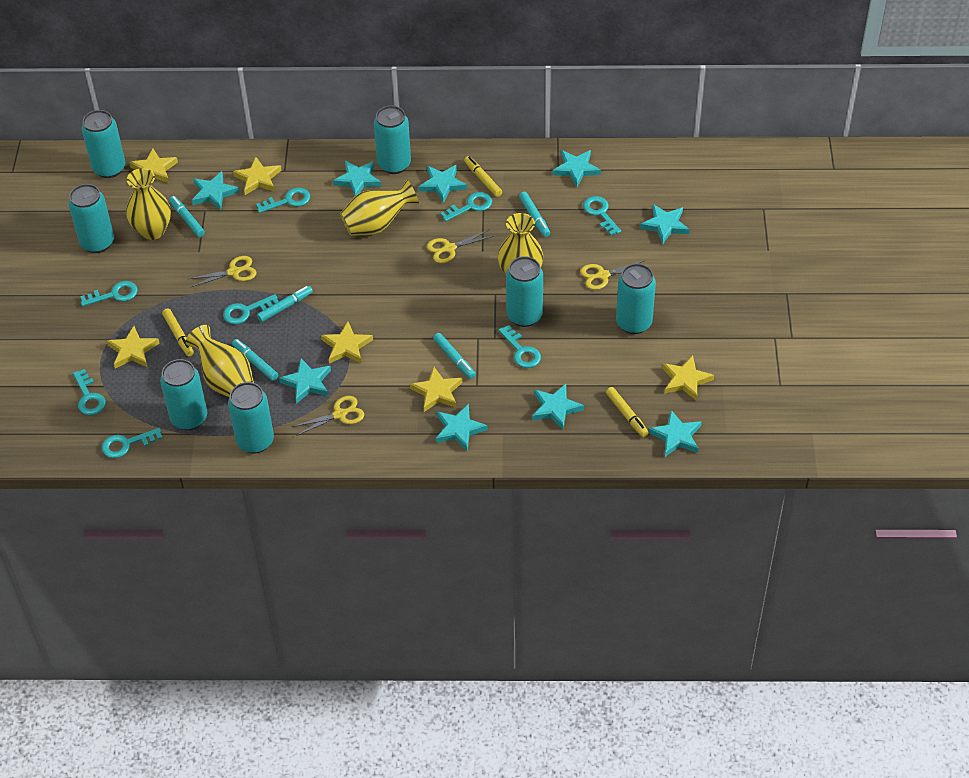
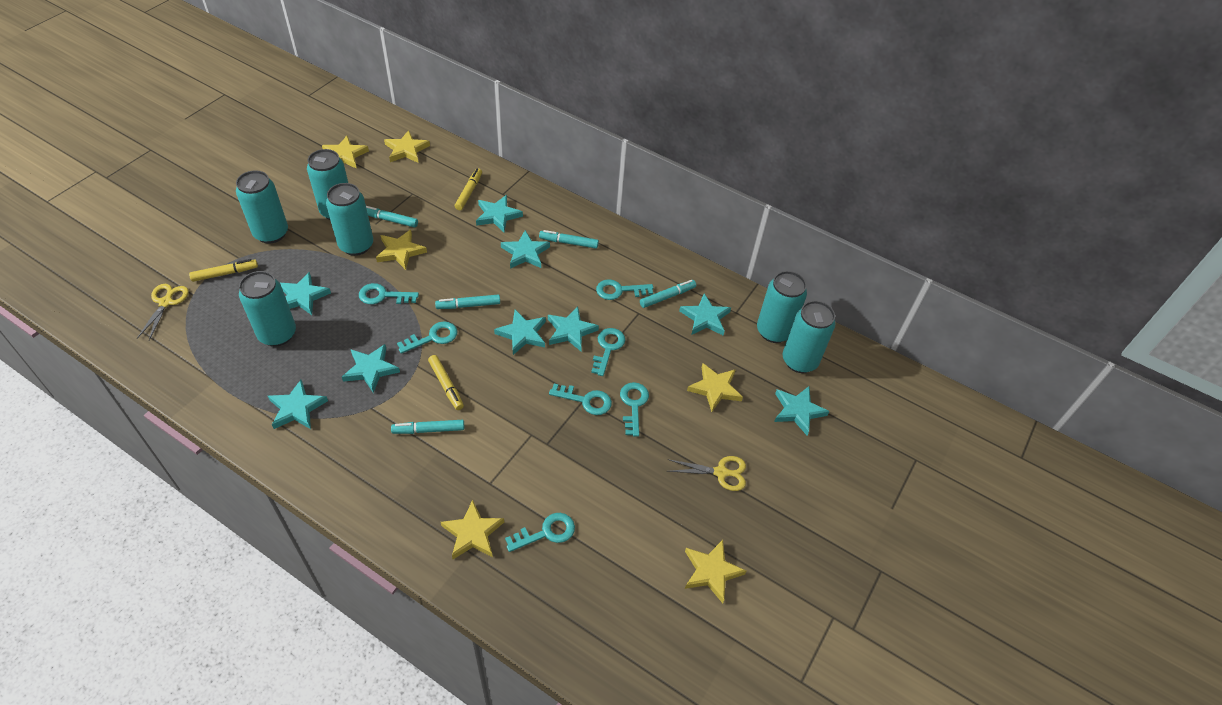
turquoise can: 7 -> 6
turquoise key: 8 -> 7
yellow scissors: 4 -> 2
yellow vase: 4 -> 0

